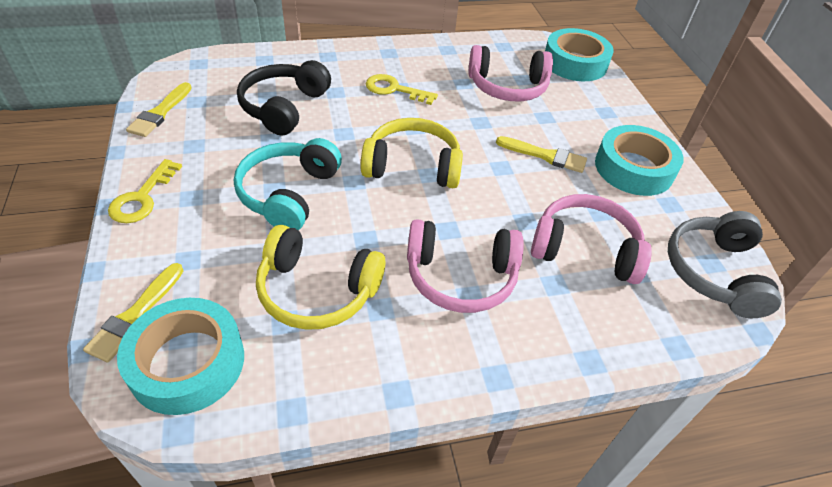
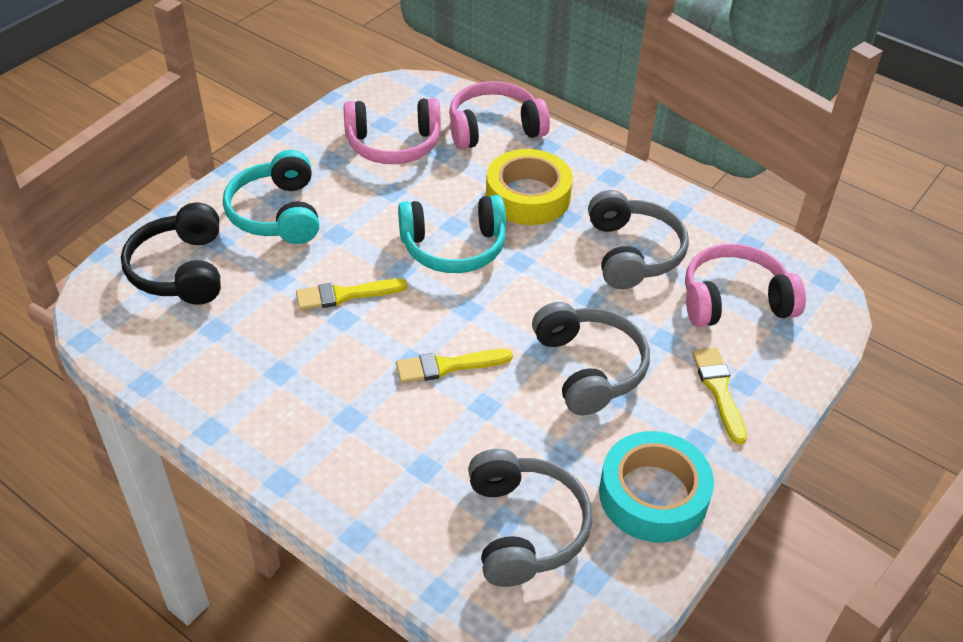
grey headphones: 1 -> 3
turquoise headphones: 1 -> 2
turquoise tape: 3 -> 1
yellow headphones: 2 -> 0
yellow key: 2 -> 0
yellow tape: 0 -> 1

